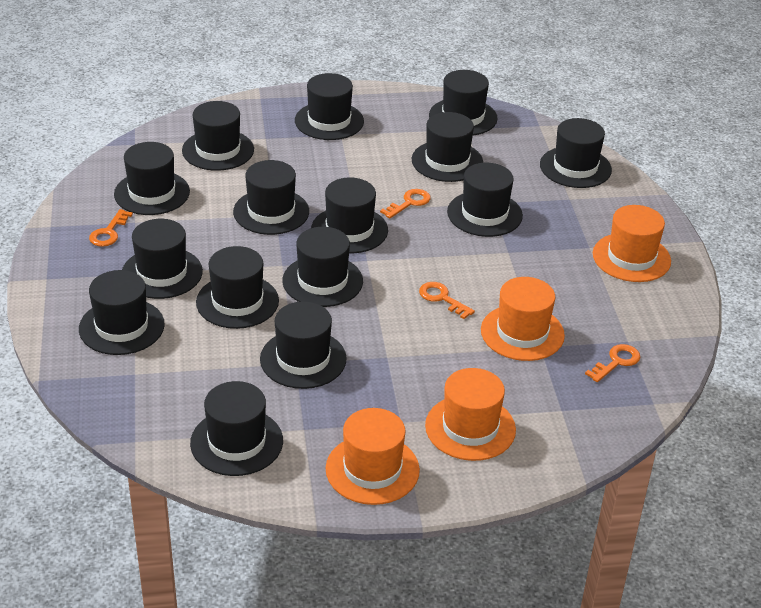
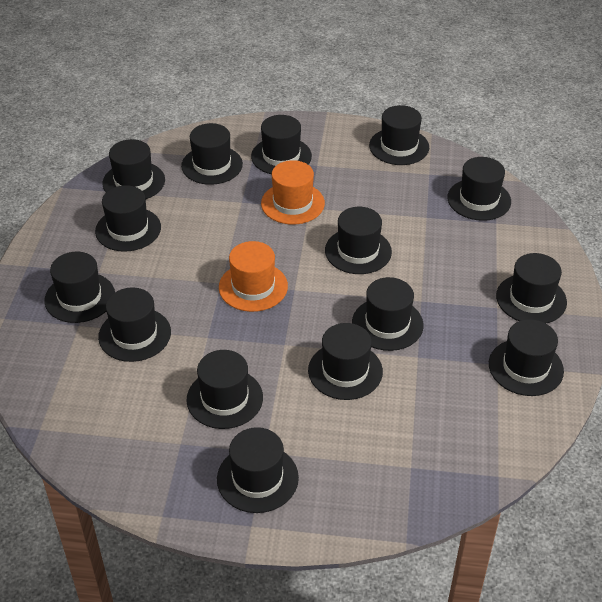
orange hat: 4 -> 2
orange key: 4 -> 0

